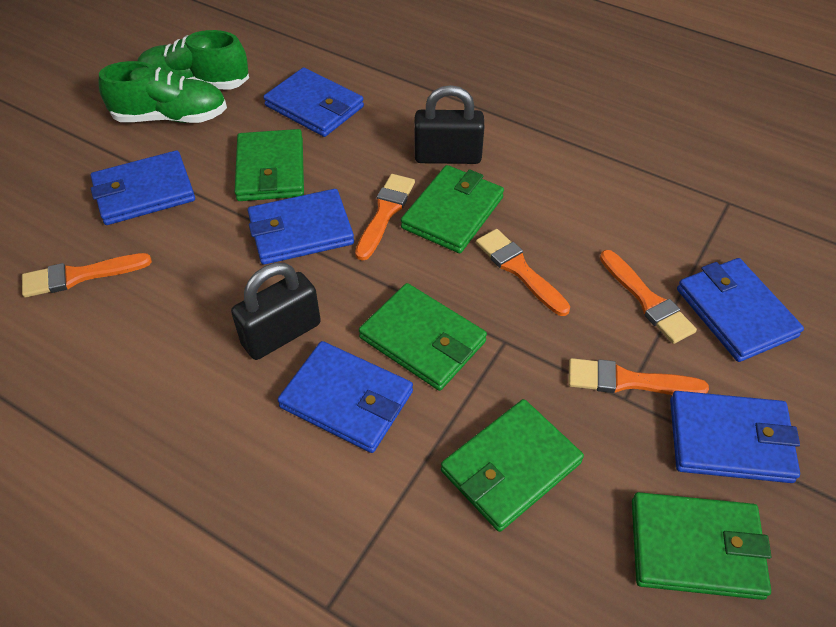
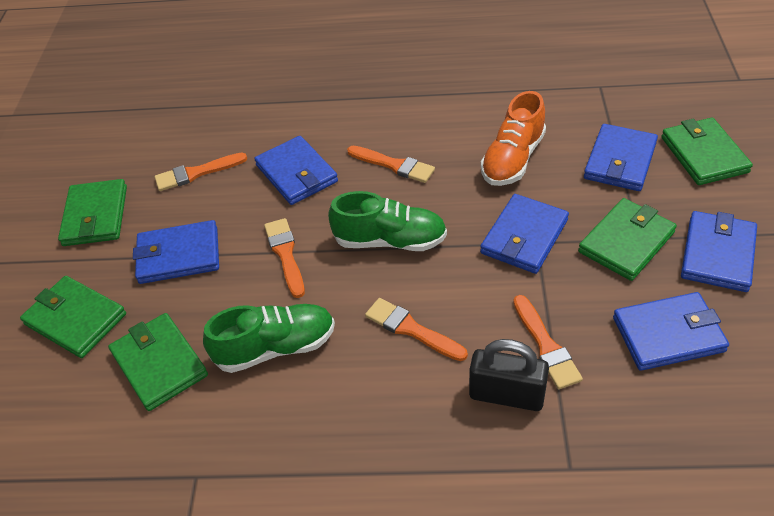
black padlock: 2 -> 1
orange shoe: 0 -> 1

